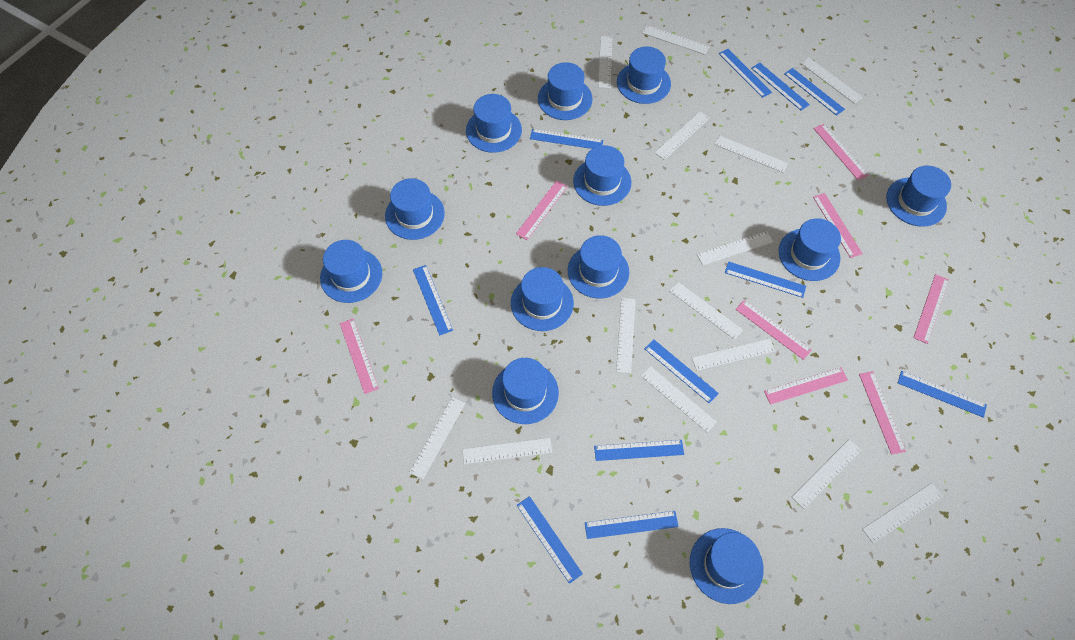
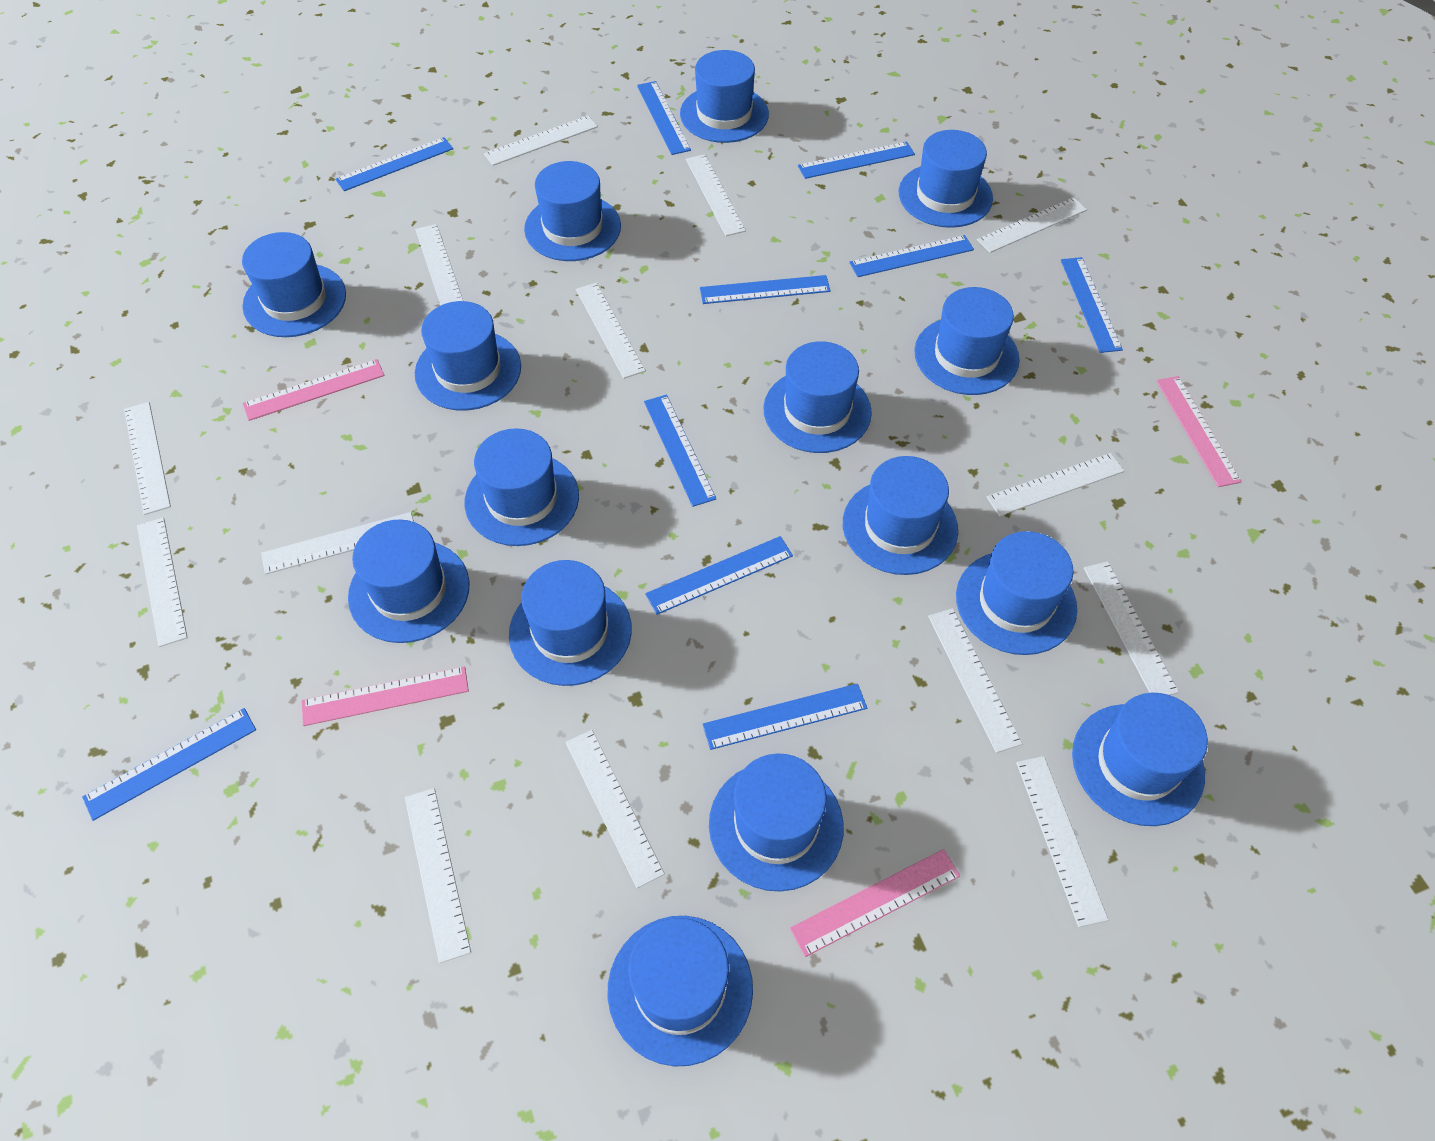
blue hat: 12 -> 15
blue ruler: 11 -> 10
pink ruler: 8 -> 4

